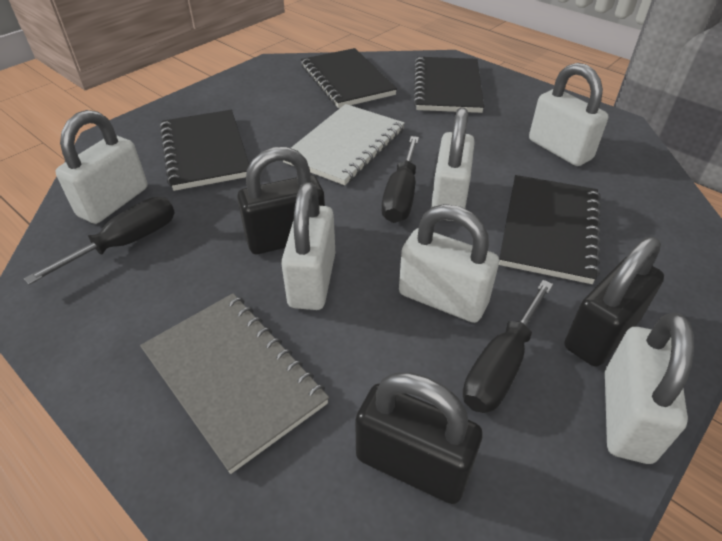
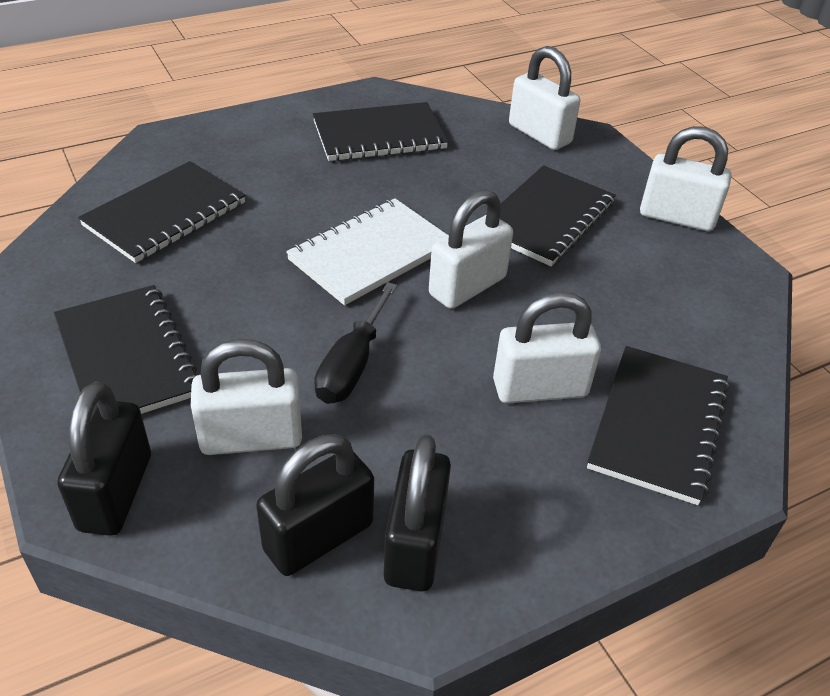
black notebook: 4 -> 5
black screwdriver: 3 -> 1
grey notebook: 1 -> 0
white padlock: 6 -> 5

